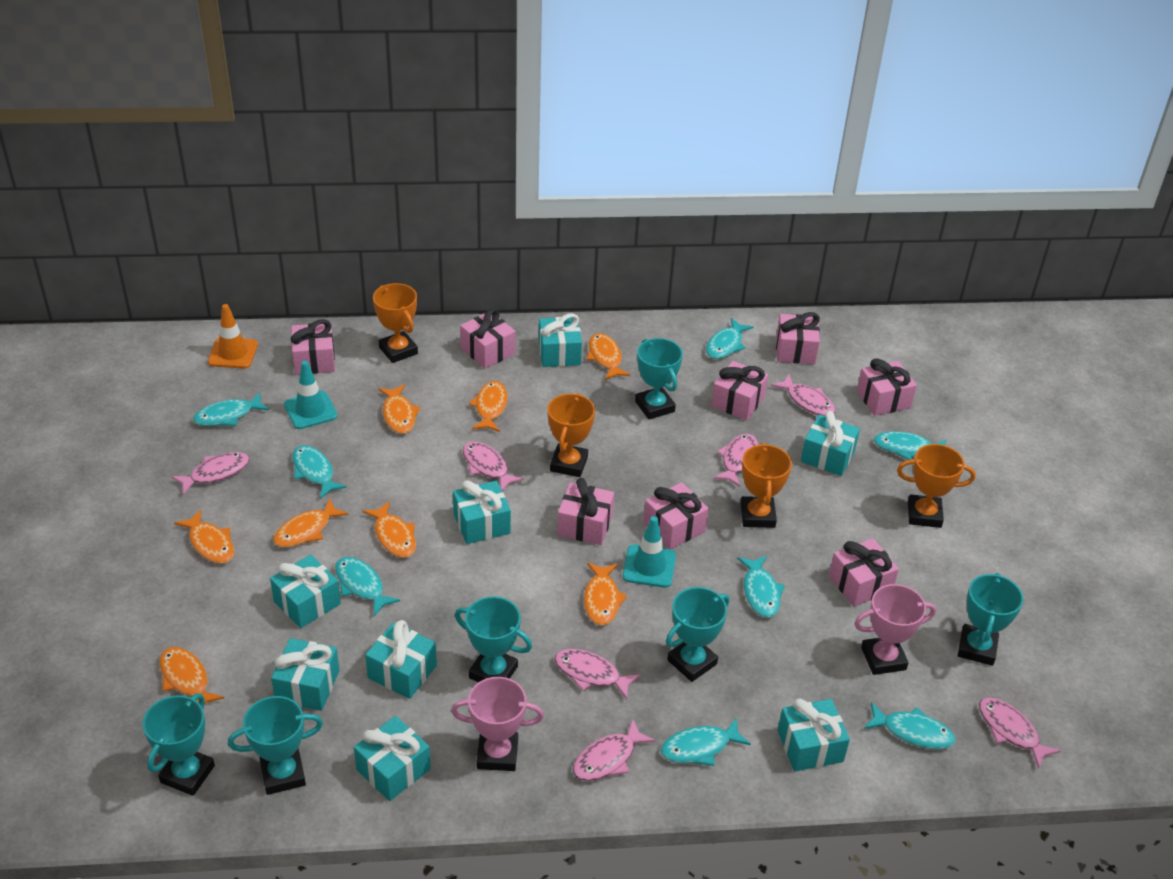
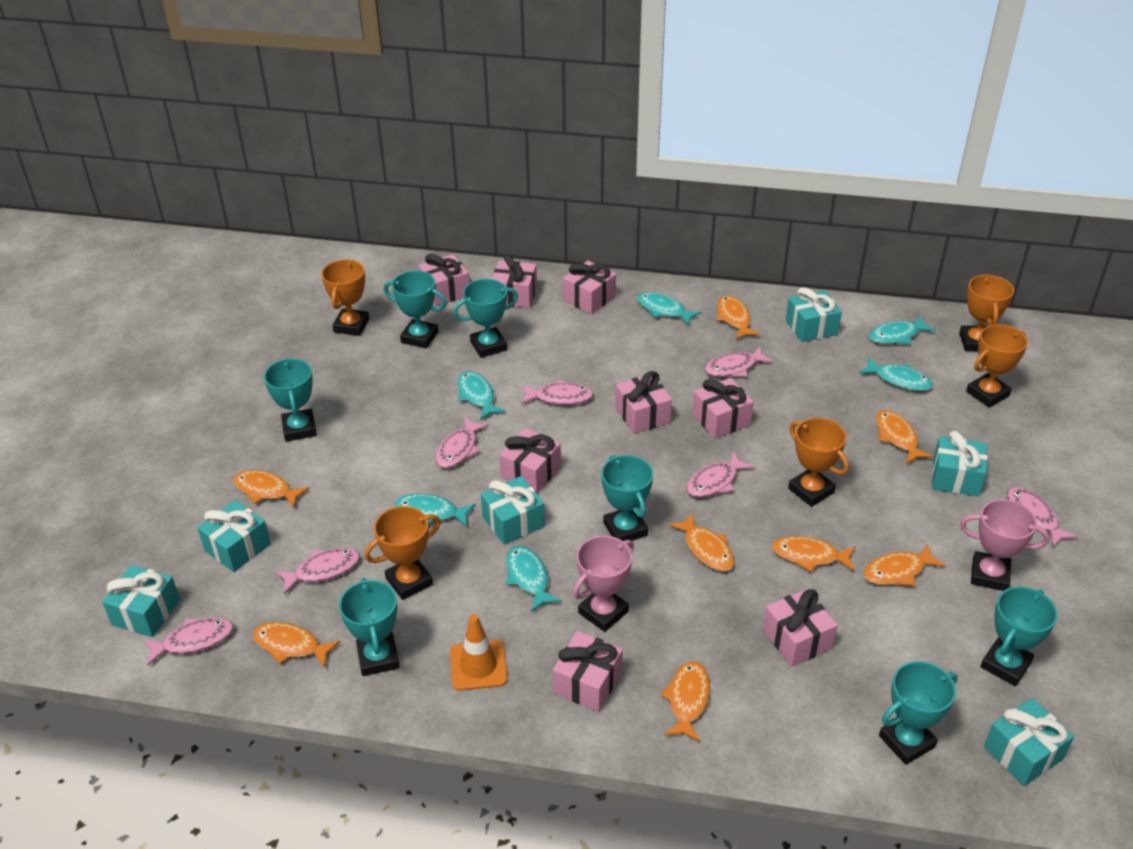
orange trophy: 4 -> 5
turquoise fish: 8 -> 6
turquoise gift: 8 -> 6
turquoise traffic cone: 2 -> 0
turquoise trophy: 6 -> 7

